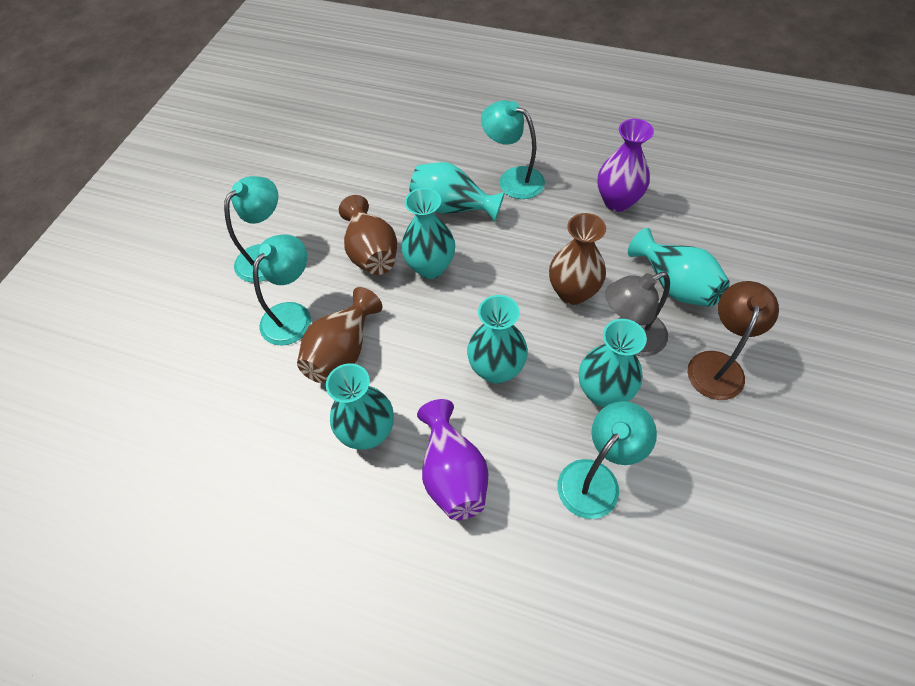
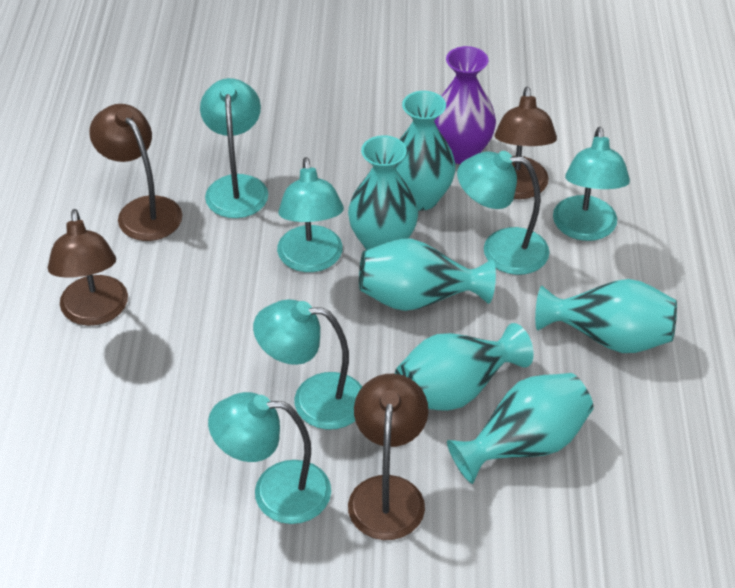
brown lamp: 1 -> 4
brown vase: 3 -> 0
grey lamp: 1 -> 0
purple vase: 2 -> 1
turquoise lamp: 4 -> 6

